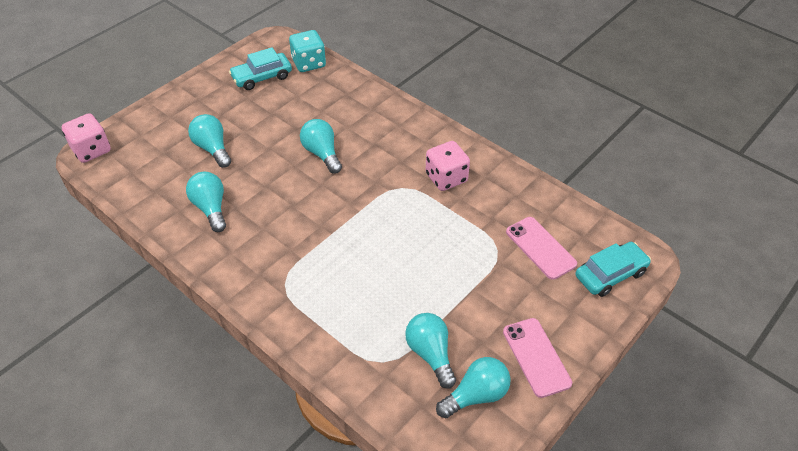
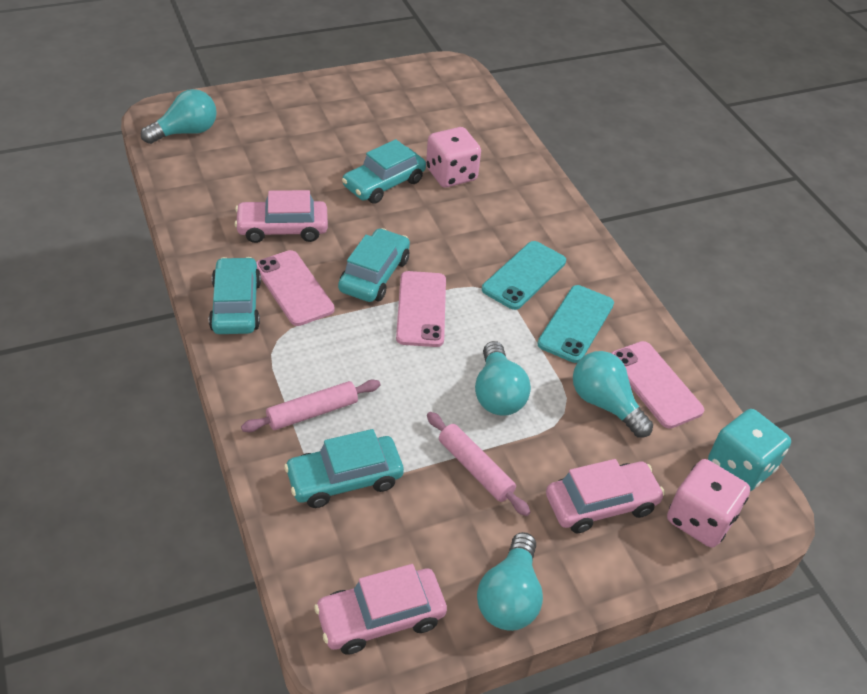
pink car: 0 -> 3
pink phone: 2 -> 3
pink rolling pin: 0 -> 2
turquoise car: 2 -> 4
turquoise light bulb: 5 -> 4
turquoise phone: 0 -> 2

